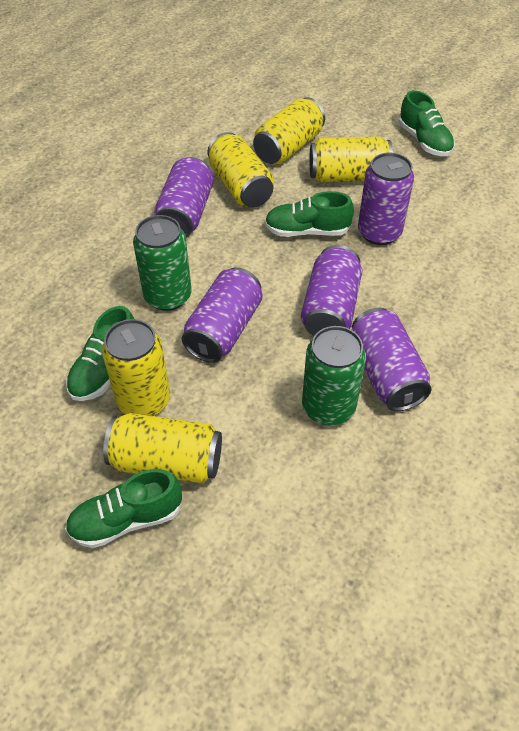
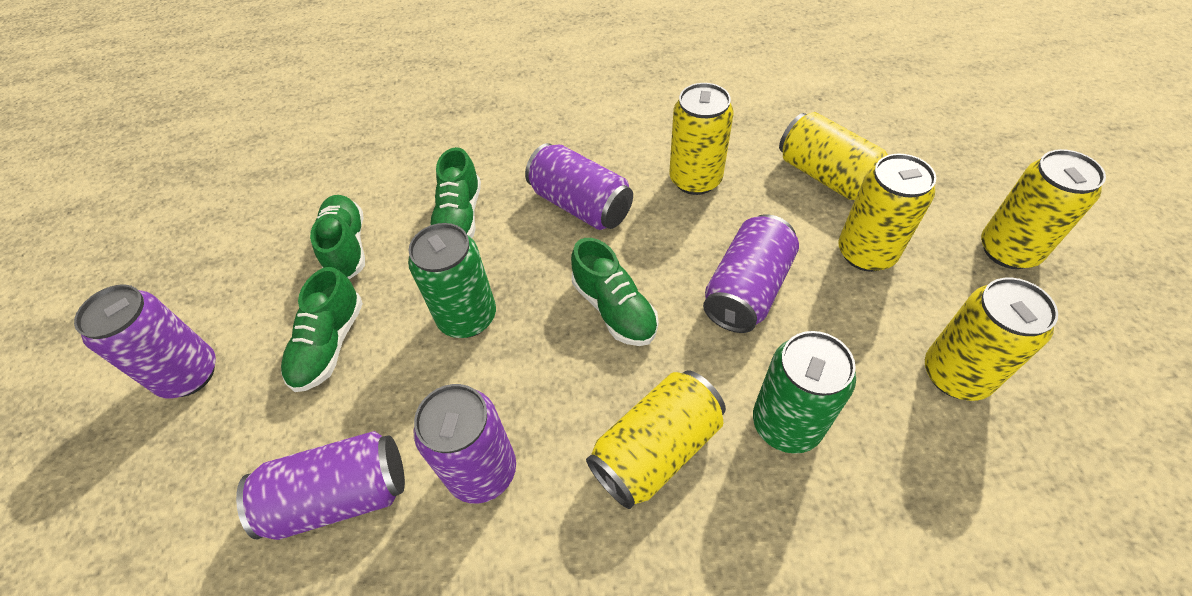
yellow can: 5 -> 6

